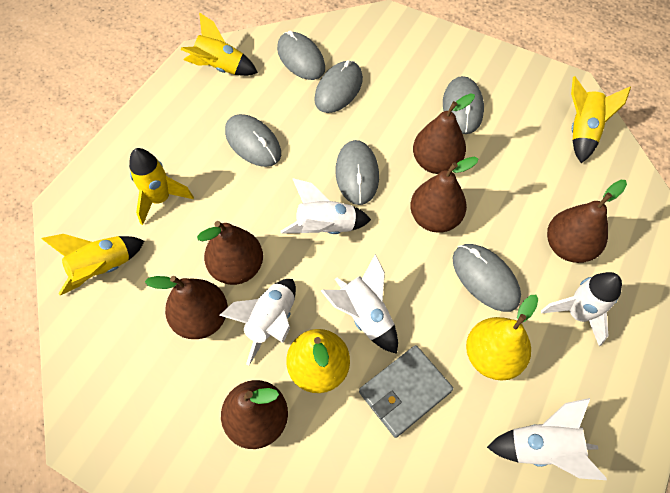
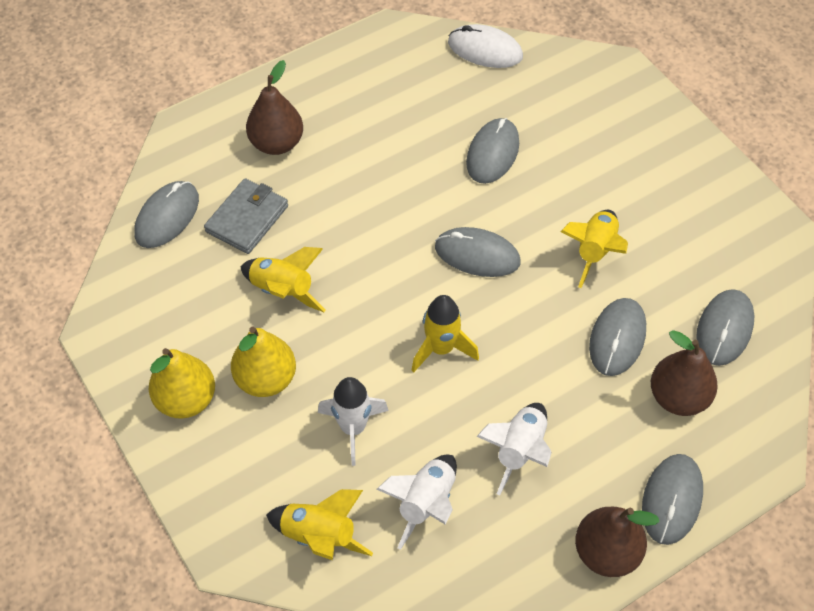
brown pear: 6 -> 3
white mouse: 0 -> 1
white rocket: 5 -> 3

